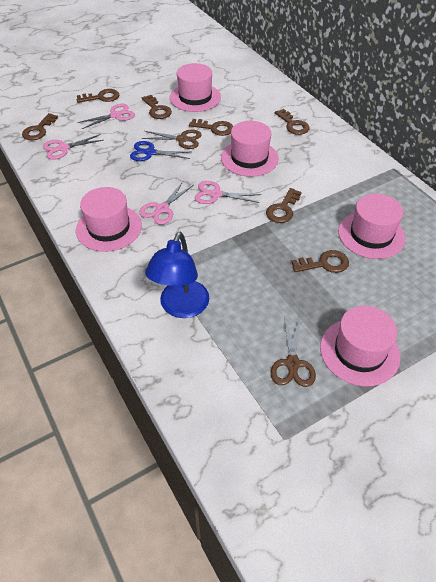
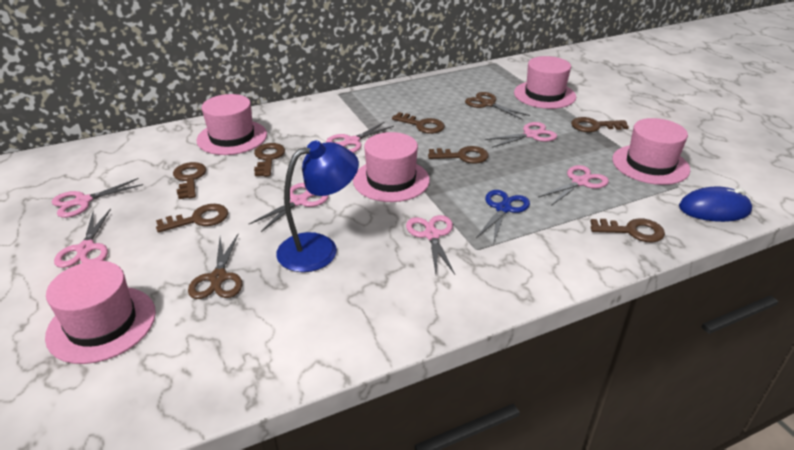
blue mouse: 0 -> 1
pink scissors: 4 -> 7

